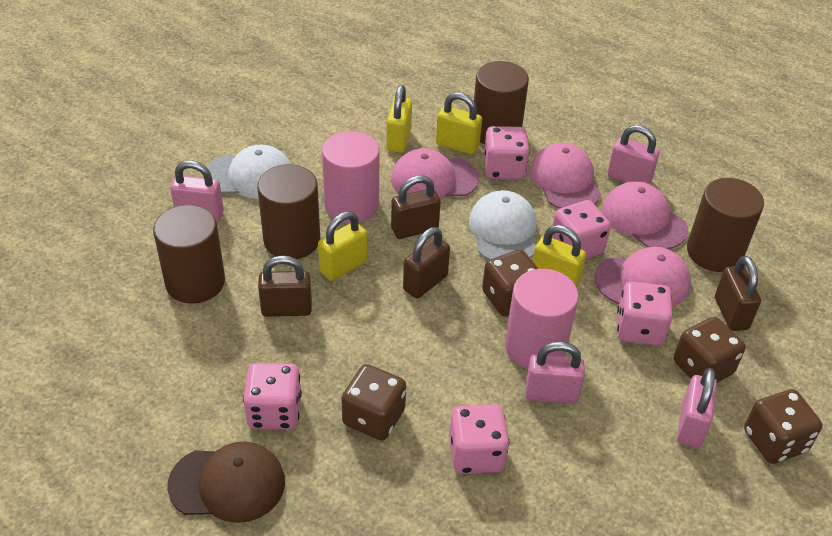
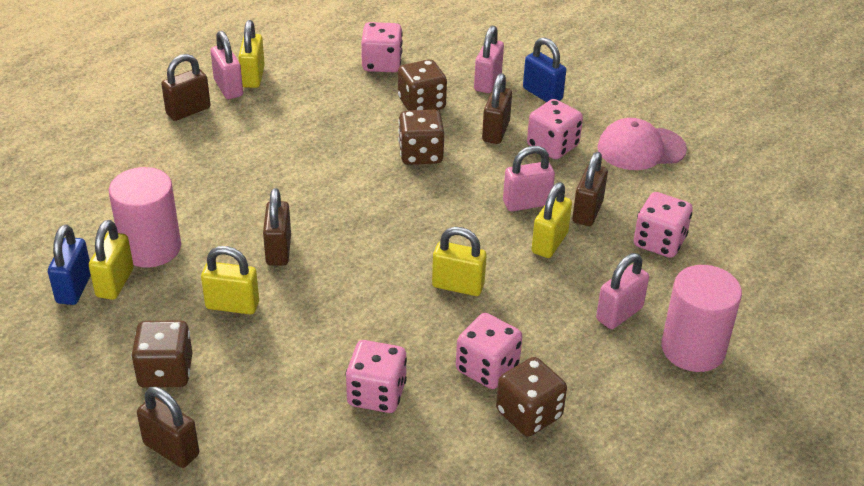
blue padlock: 0 -> 2
brown cap: 1 -> 0
brown cylinder: 4 -> 0
brown padlock: 4 -> 5
pink cap: 4 -> 1
white cap: 2 -> 0
yellow padlock: 4 -> 5

